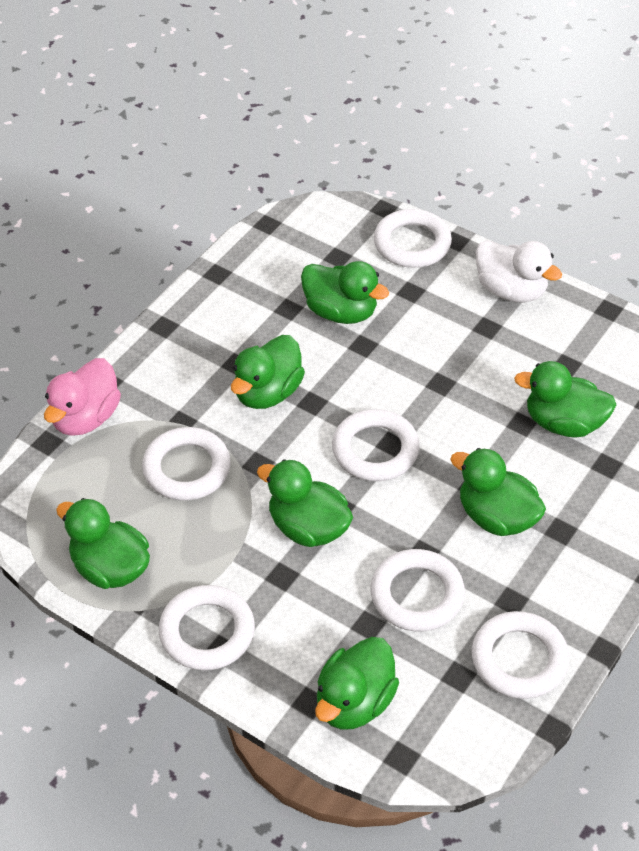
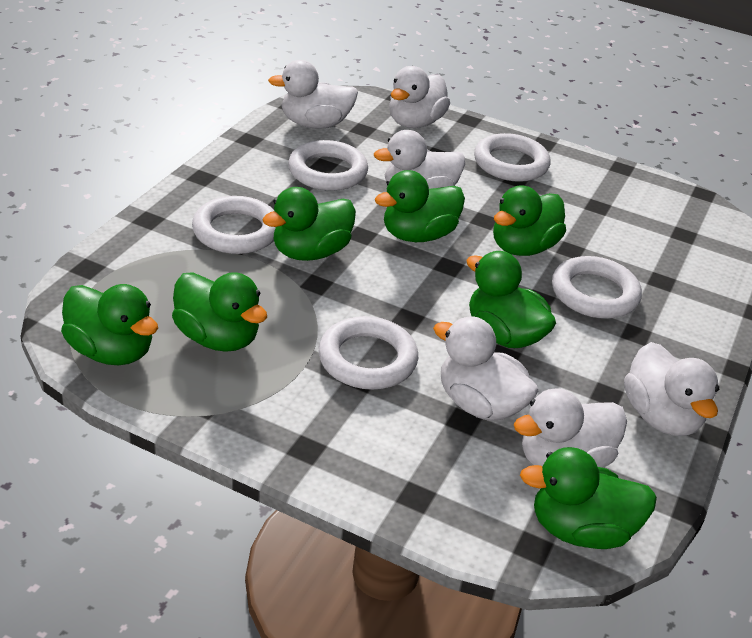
pink duck: 1 -> 0
white duck: 1 -> 6
white ring: 6 -> 5

